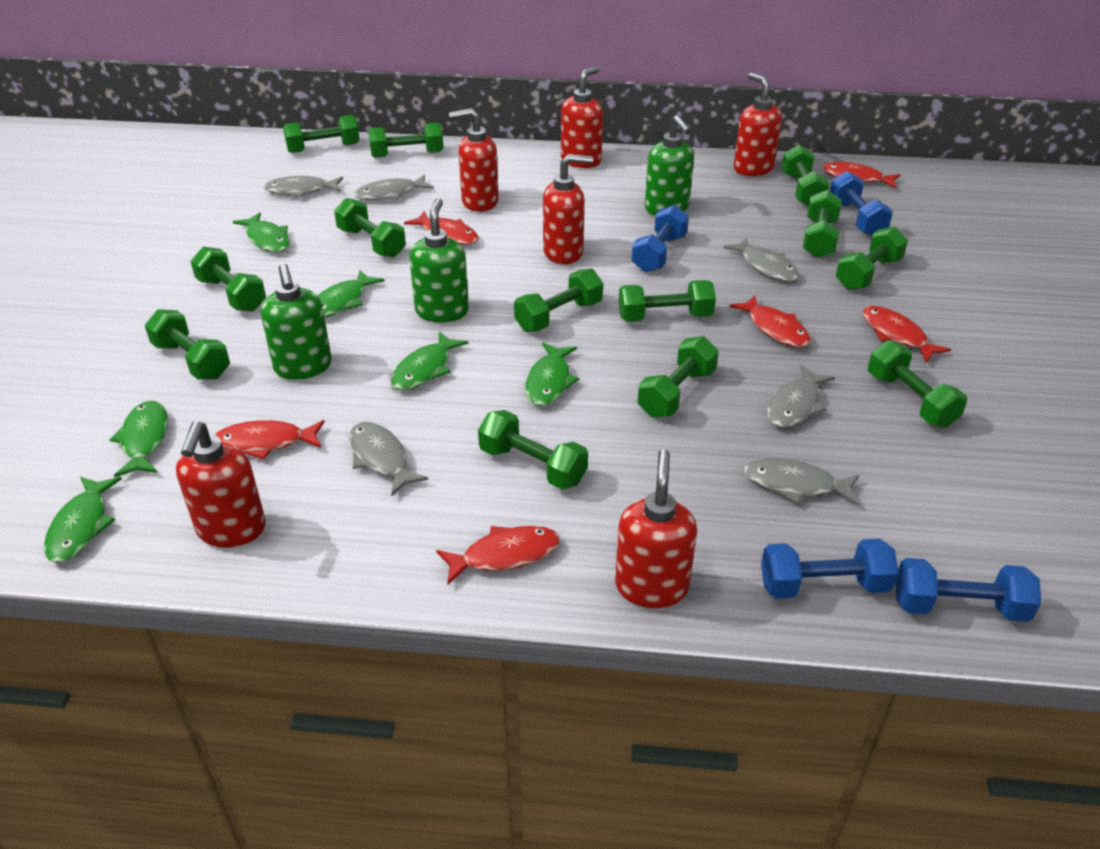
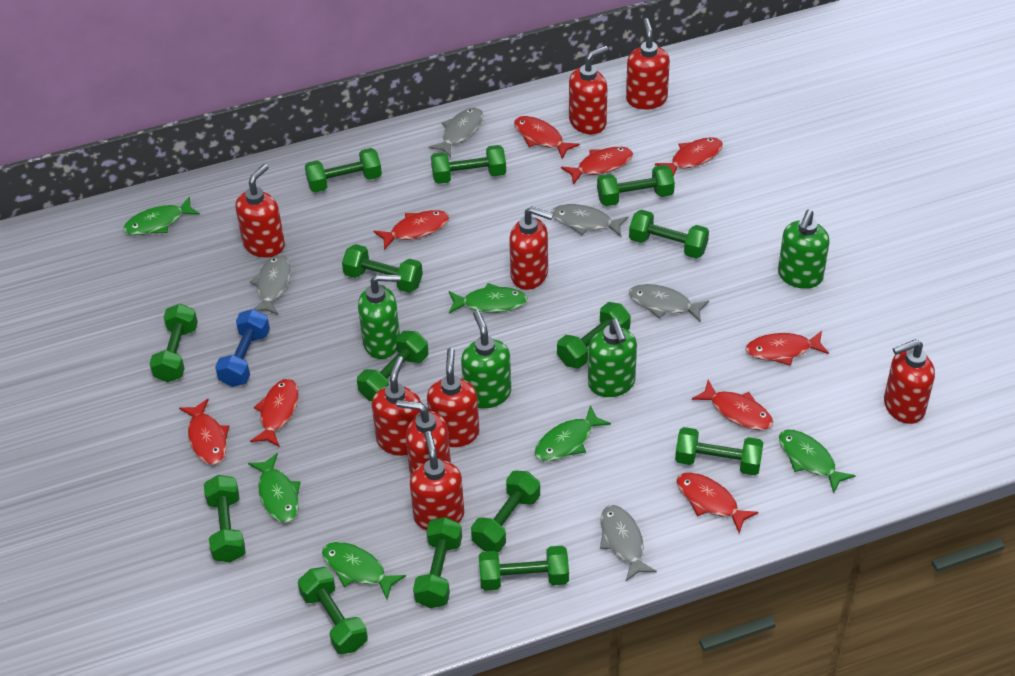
blue dumbbell: 4 -> 1
green dumbbell: 13 -> 14
green soap dispenser: 3 -> 4
grey fish: 6 -> 5
red fish: 6 -> 9
red soap dispenser: 6 -> 9

